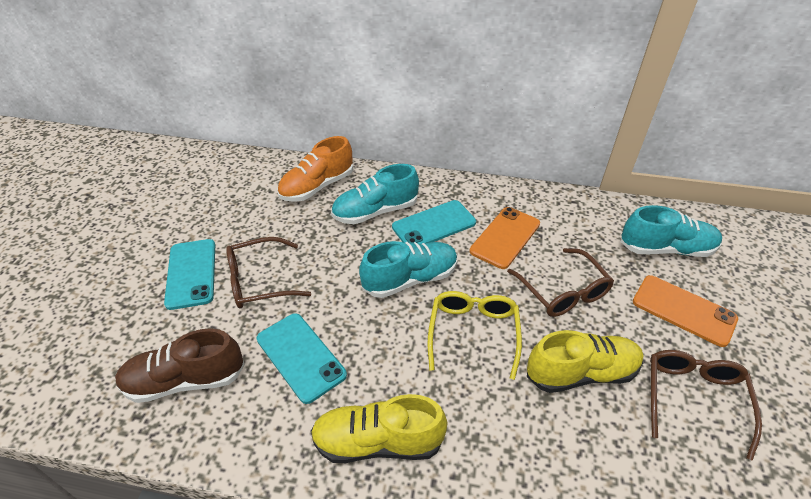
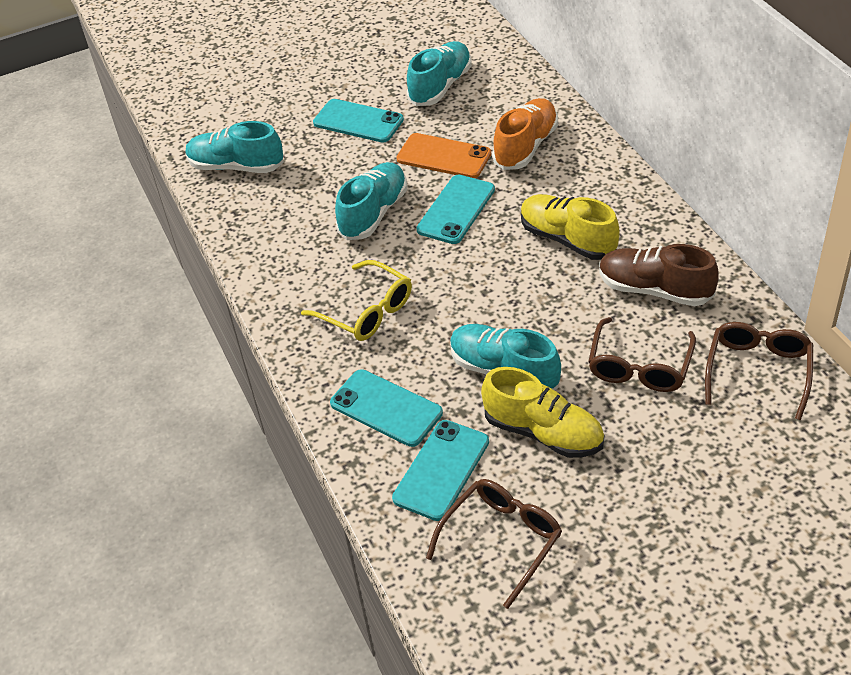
orange phone: 2 -> 1
turquoise phone: 3 -> 4
turquoise shoe: 3 -> 4

